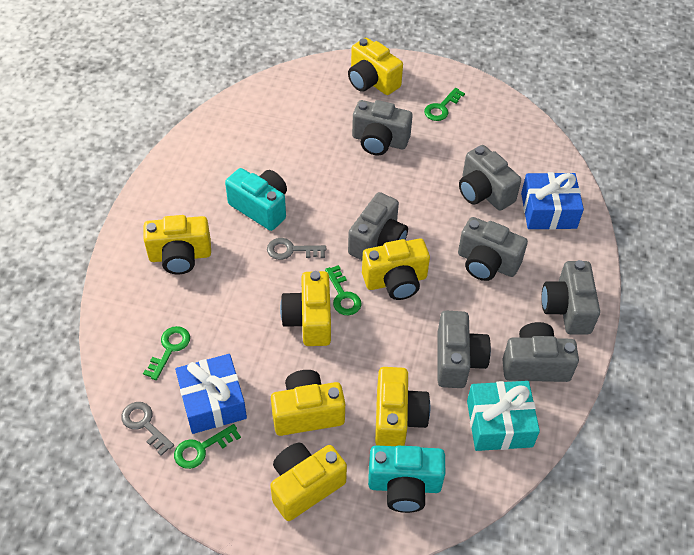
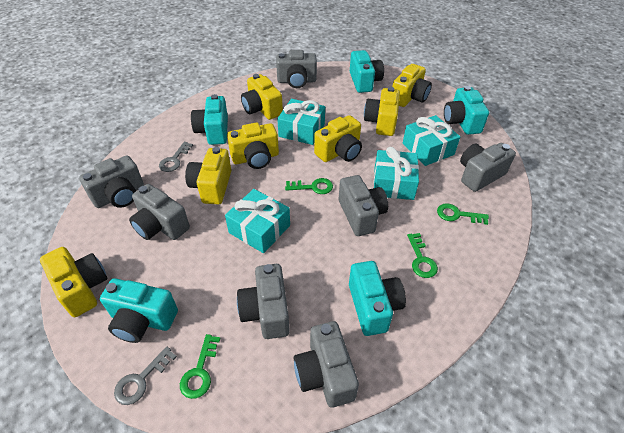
blue gift: 2 -> 0
turquoise camera: 2 -> 5
turquoise gift: 1 -> 4

